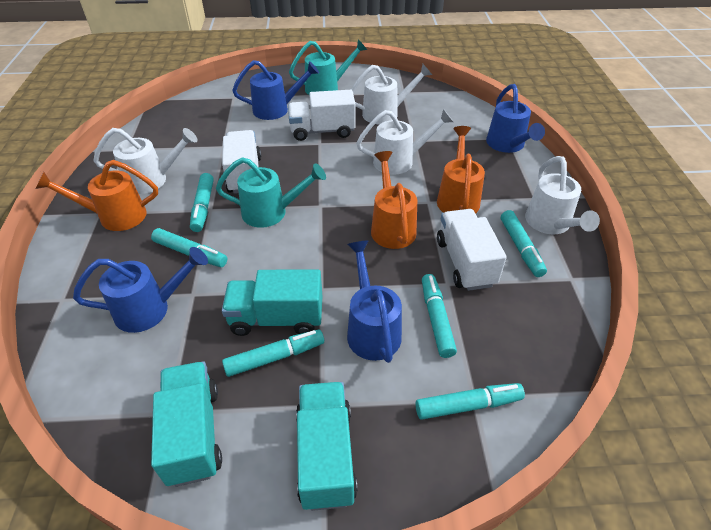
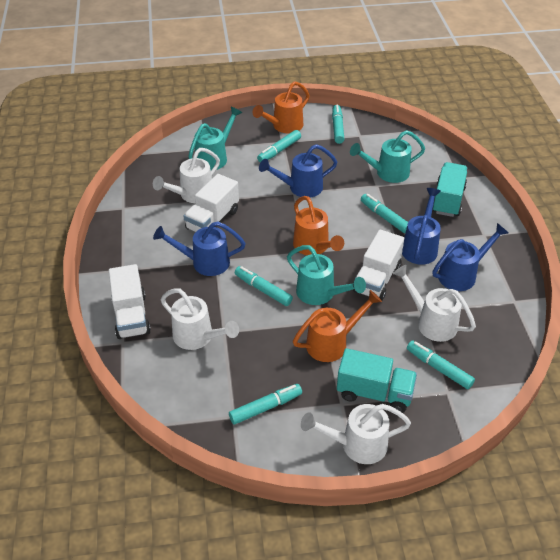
turquoise truck: 3 -> 2
turquoise watering can: 2 -> 3

